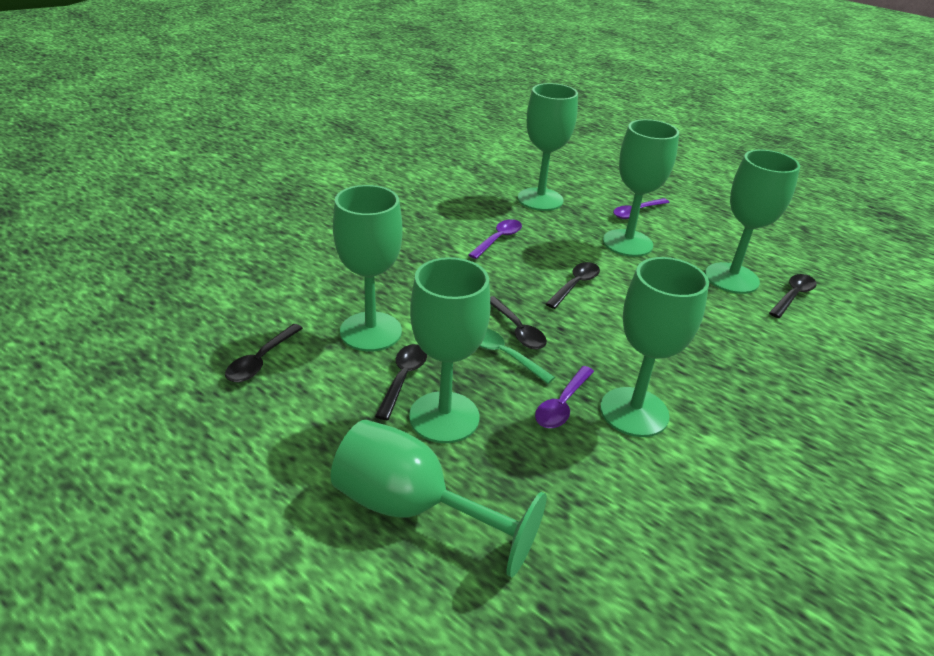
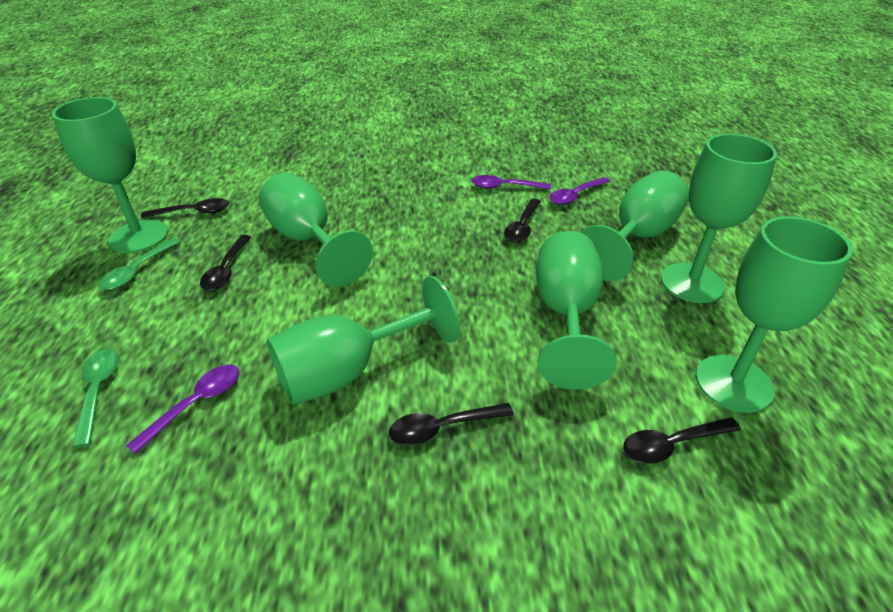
green spoon: 1 -> 2

